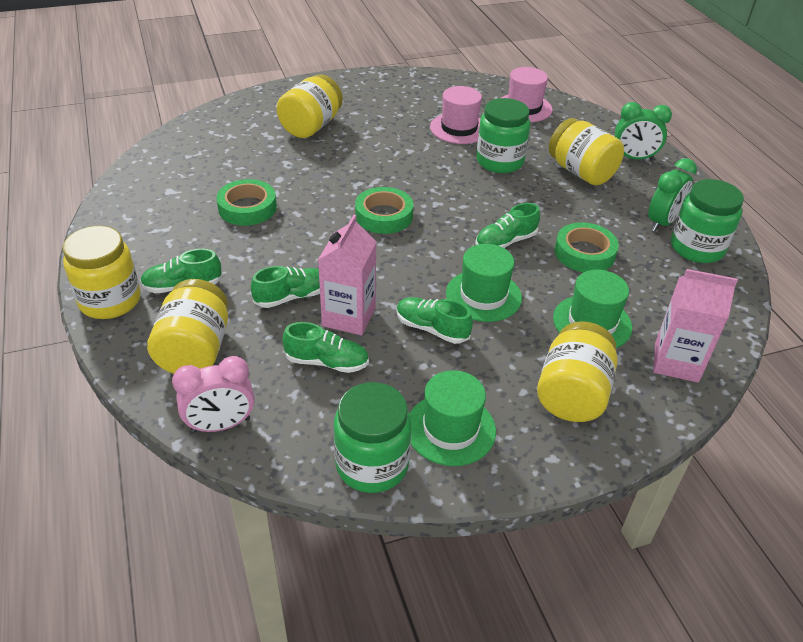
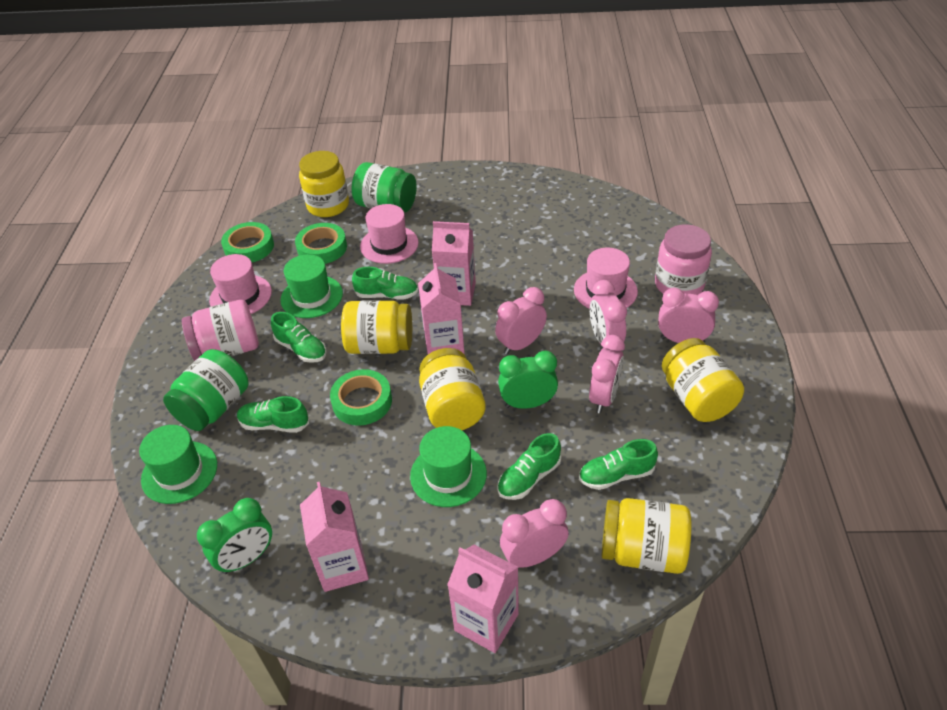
green jar: 3 -> 2
pink carton: 2 -> 4
pink clock: 1 -> 5
pink hat: 2 -> 3
pink jar: 0 -> 2

